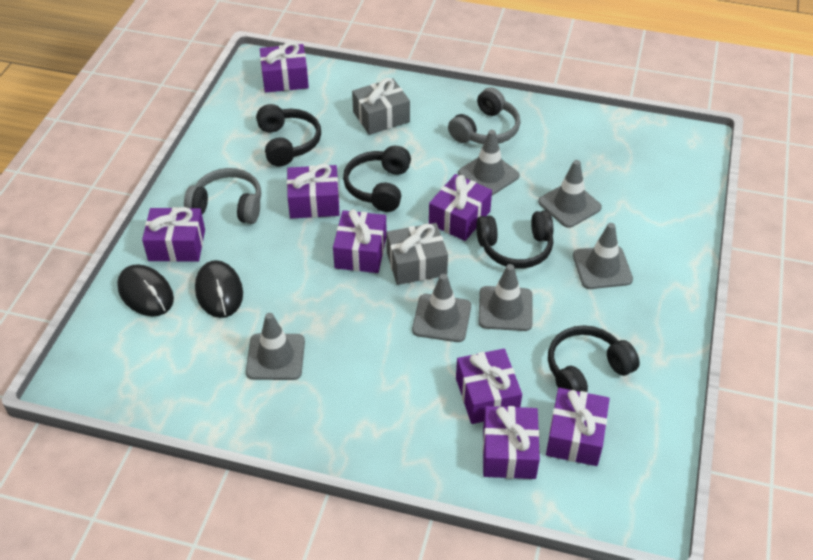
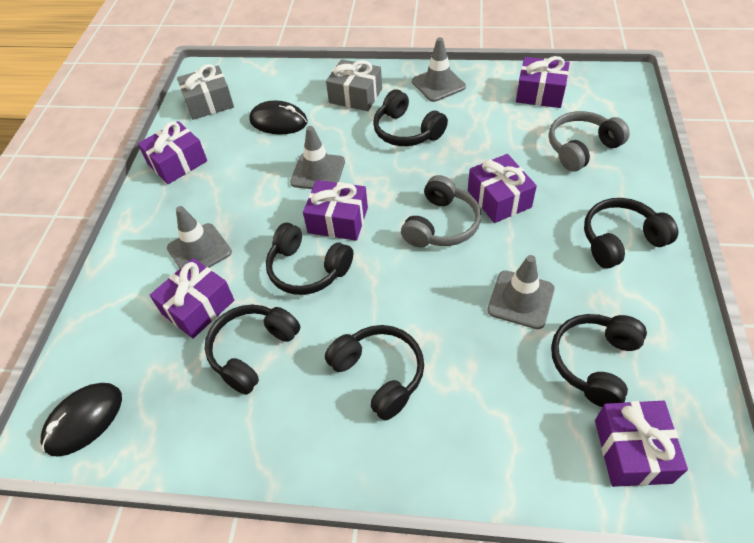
black headphones: 4 -> 6
grey traffic cone: 6 -> 4
purple gift: 8 -> 6

